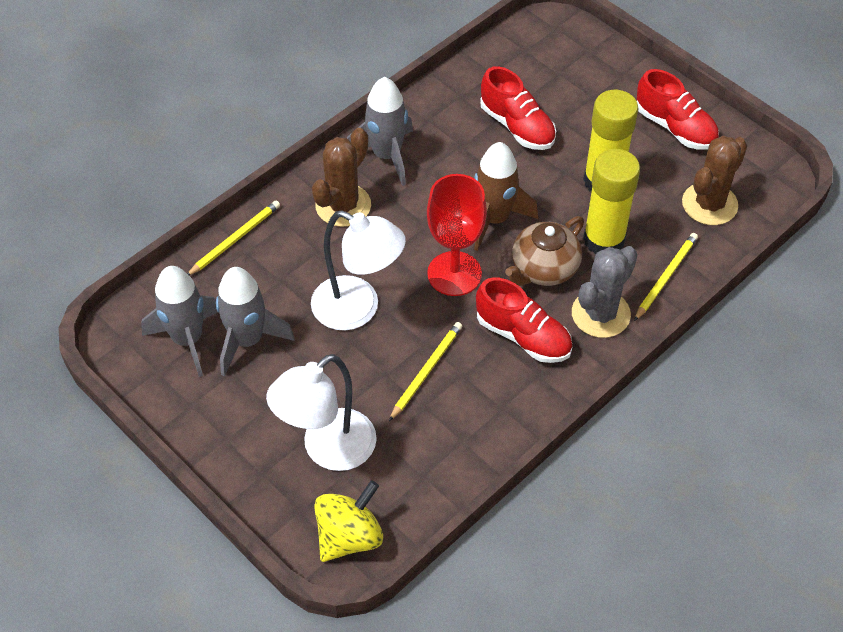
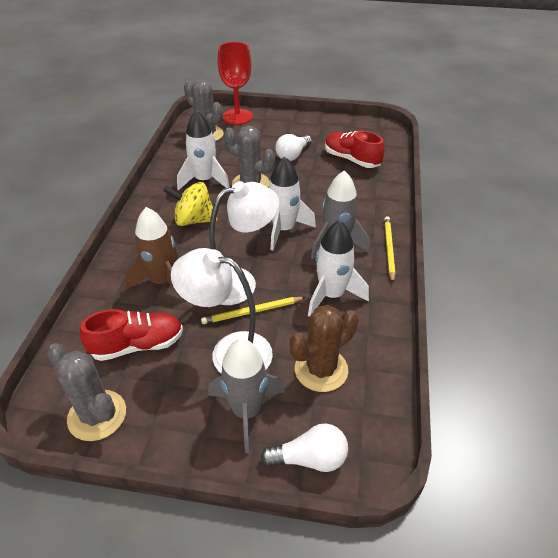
brown cactus: 2 -> 1
brown teapot: 1 -> 0
grey cactus: 1 -> 3
grey rocket: 3 -> 2
red shoe: 3 -> 2
white light bulb: 0 -> 2
white rocket: 0 -> 3
yellow glue stick: 2 -> 0
yellow pencil: 3 -> 2

